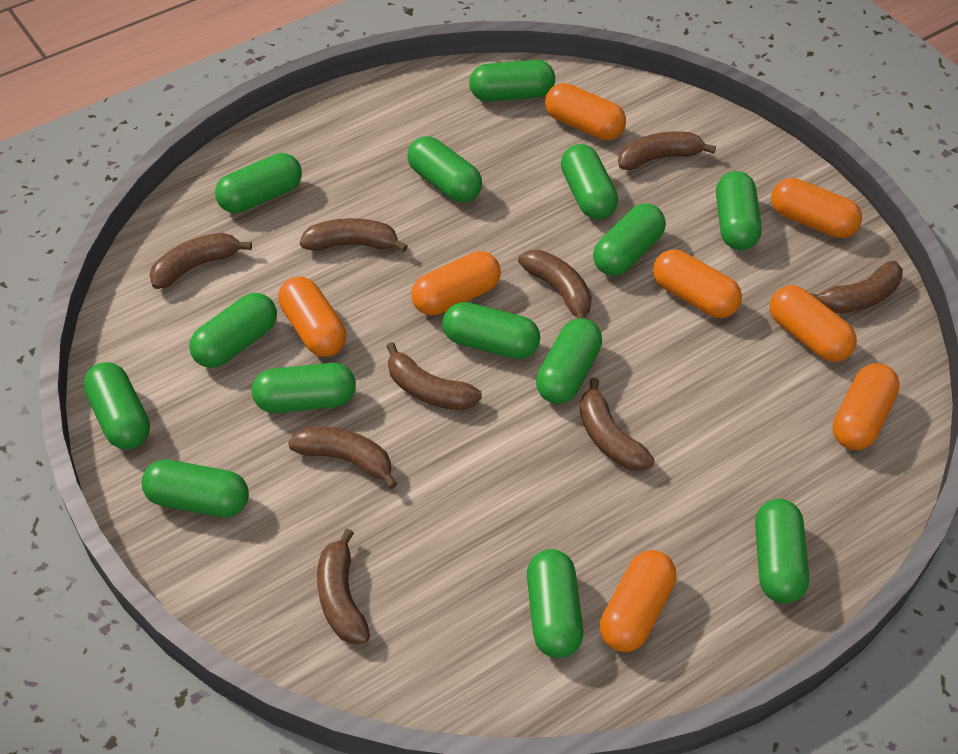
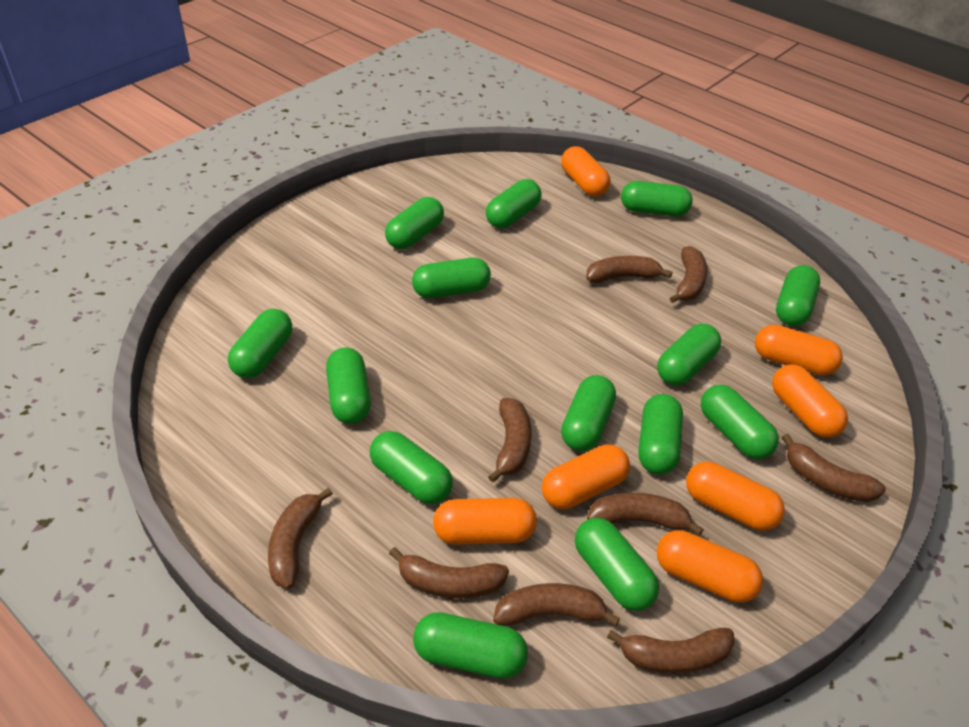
orange capsule: 8 -> 7

